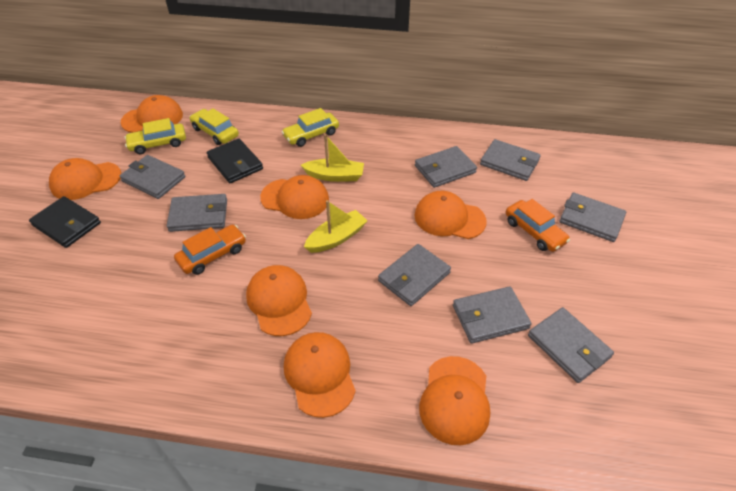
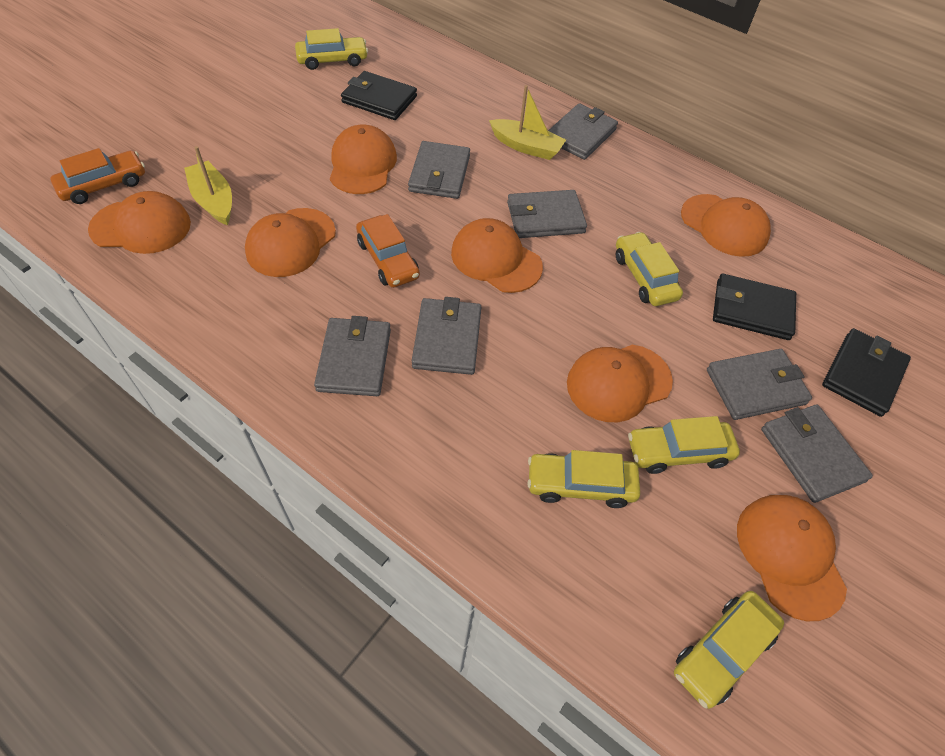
black wallet: 2 -> 3
grey wallet: 8 -> 7
yellow car: 3 -> 5

